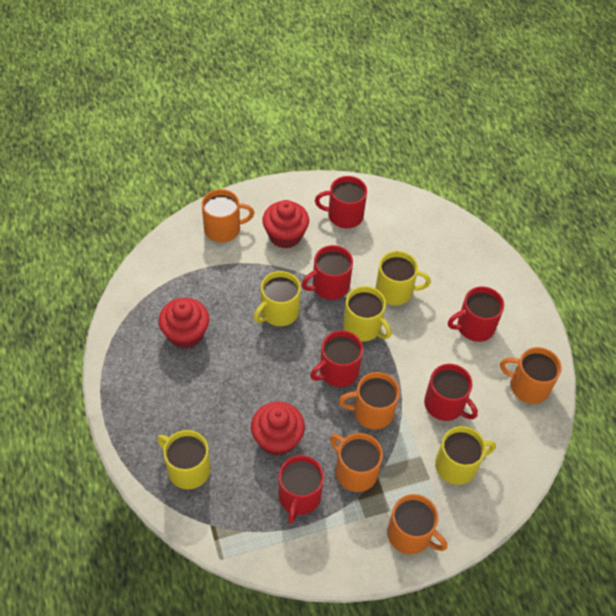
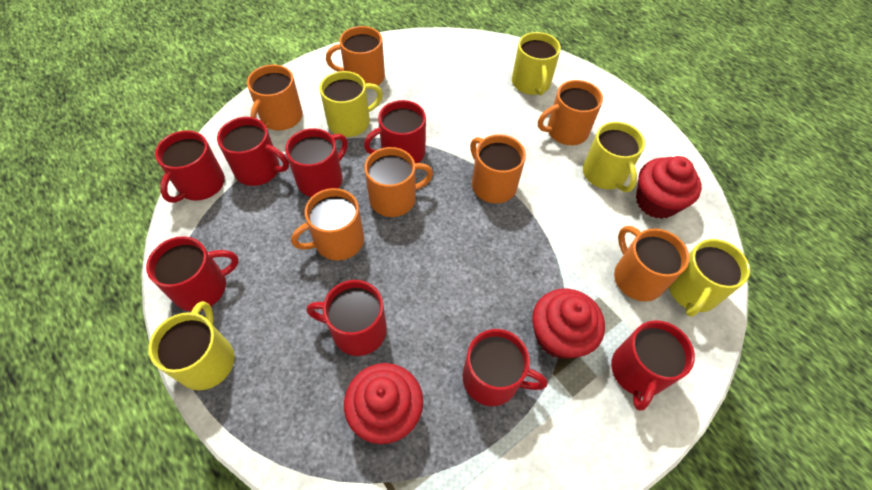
orange mug: 5 -> 7
red mug: 6 -> 8

